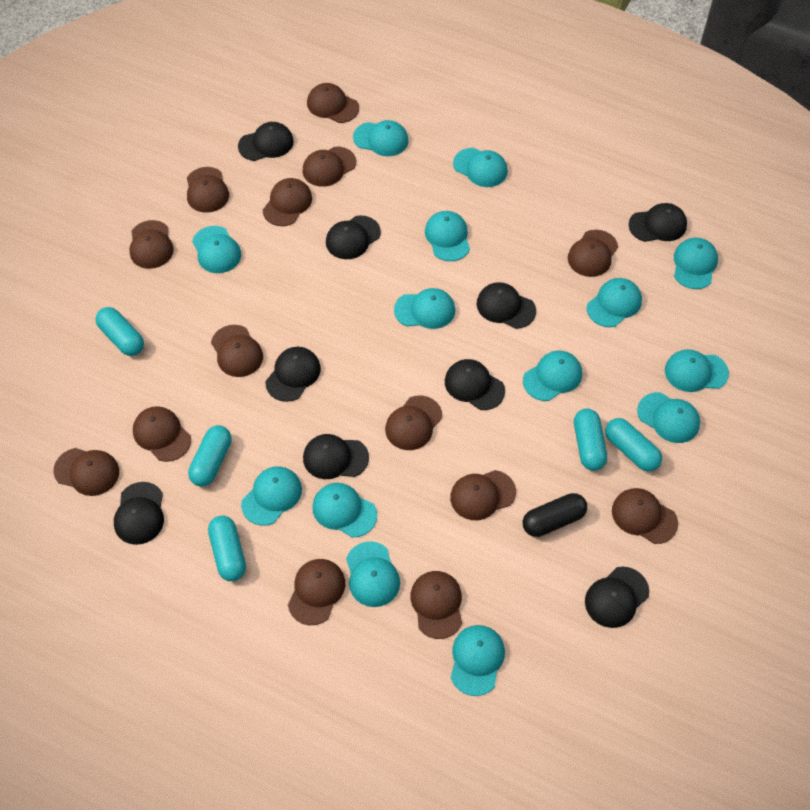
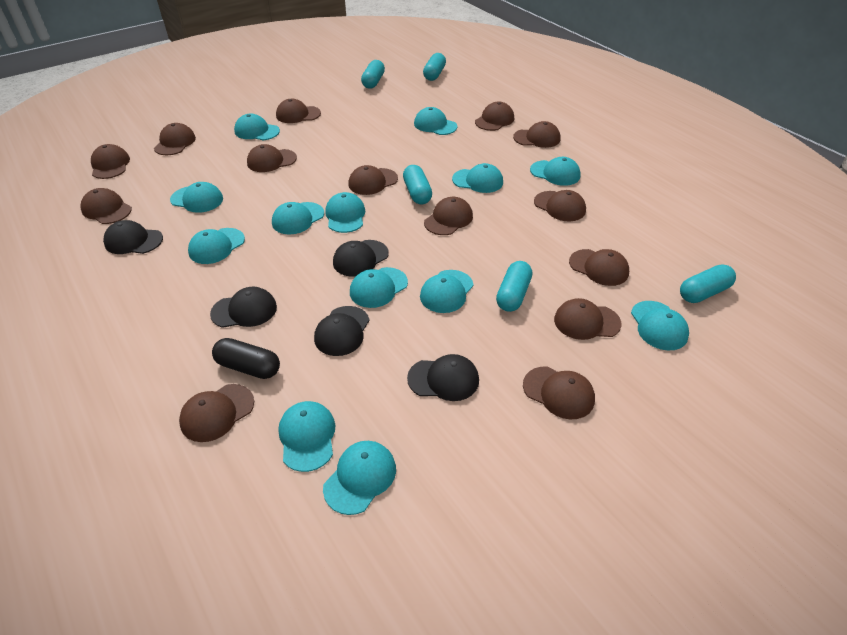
black cap: 9 -> 5
turquoise cap: 14 -> 13

